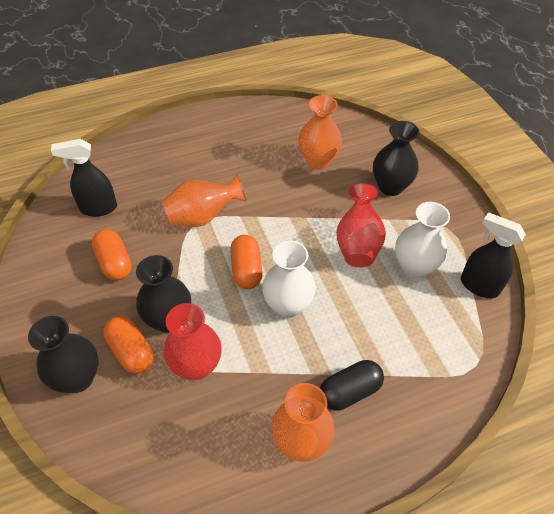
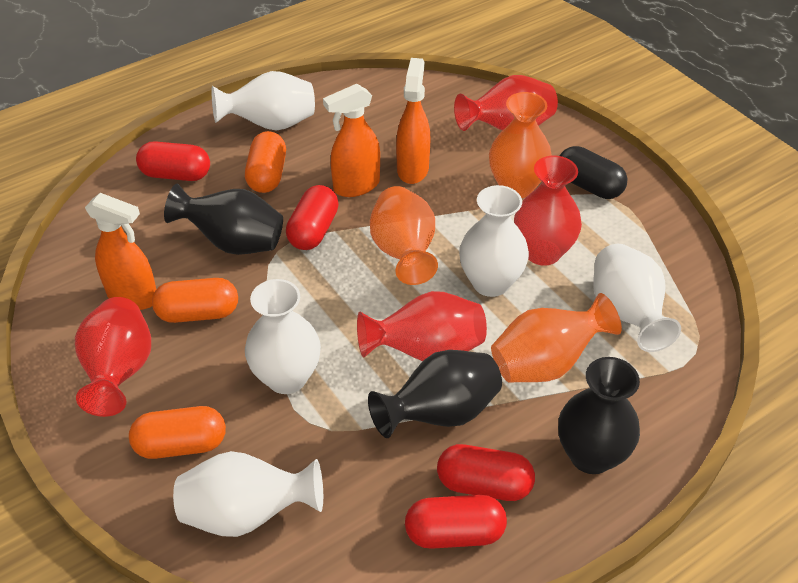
black spray bottle: 2 -> 0
orange spray bottle: 0 -> 3
red capsule: 0 -> 4
red vase: 2 -> 4
white vase: 2 -> 5

